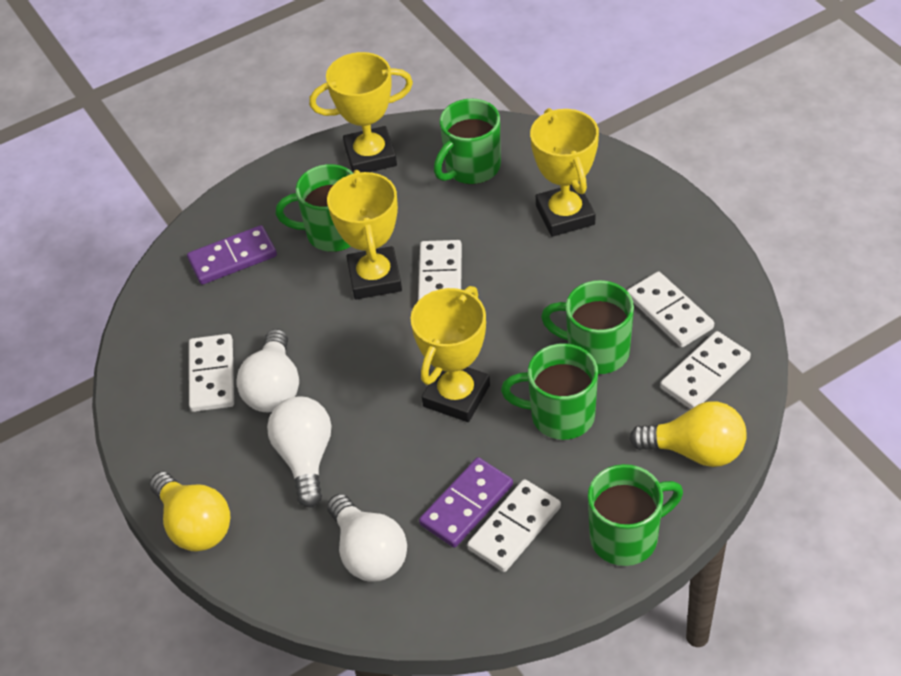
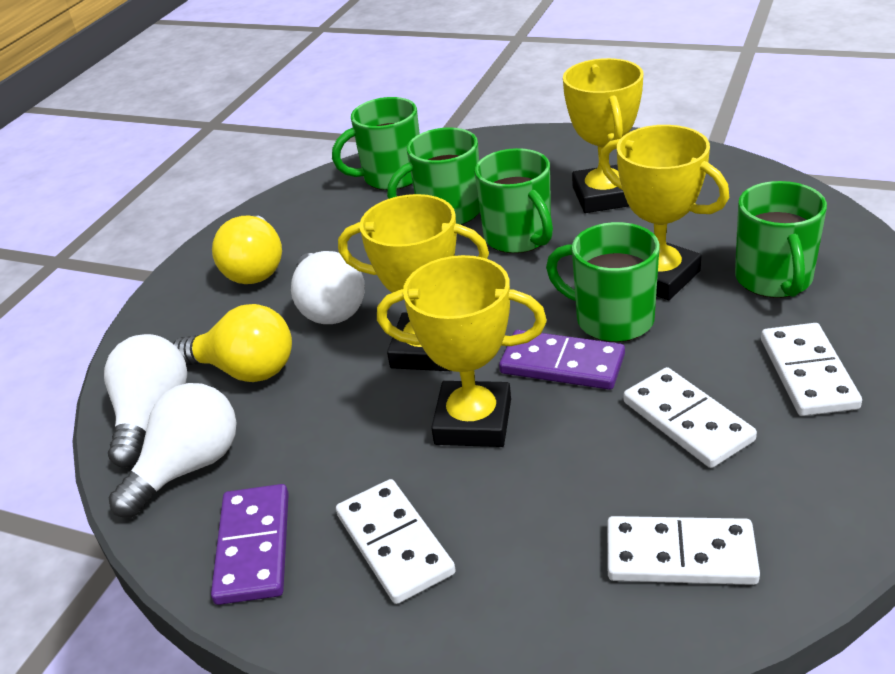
white domino: 5 -> 4

